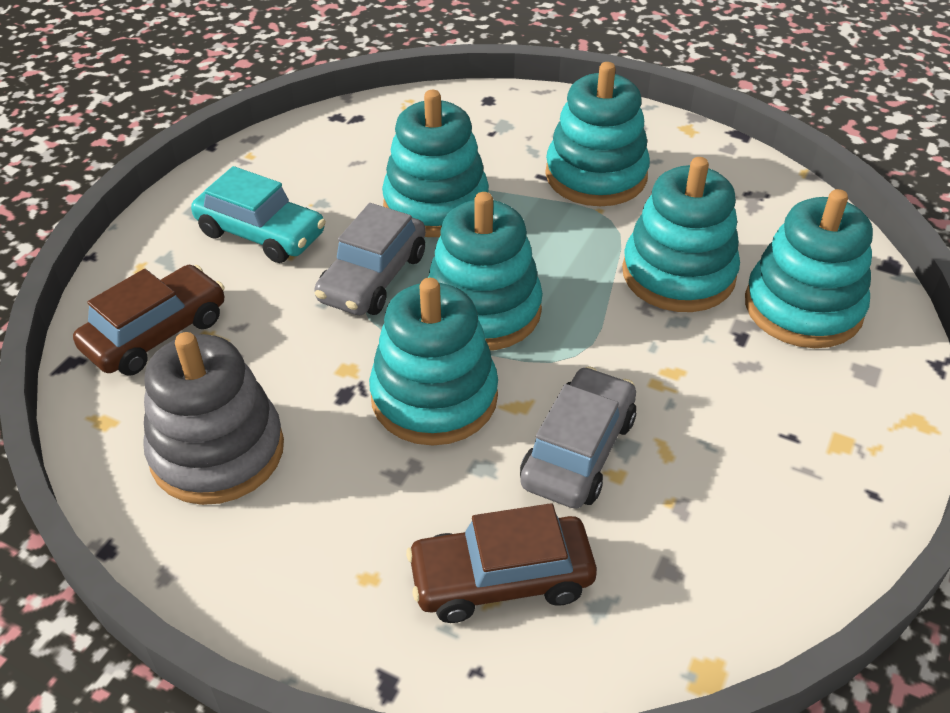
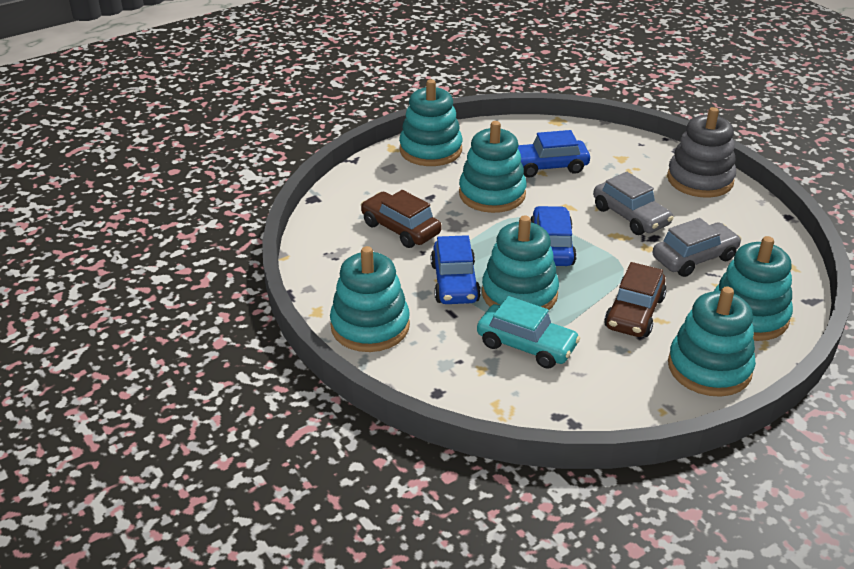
blue car: 0 -> 3

